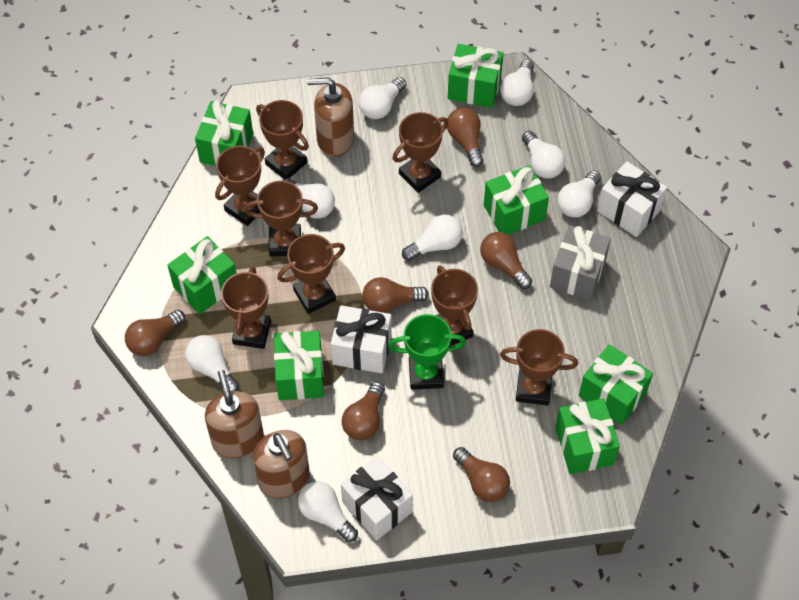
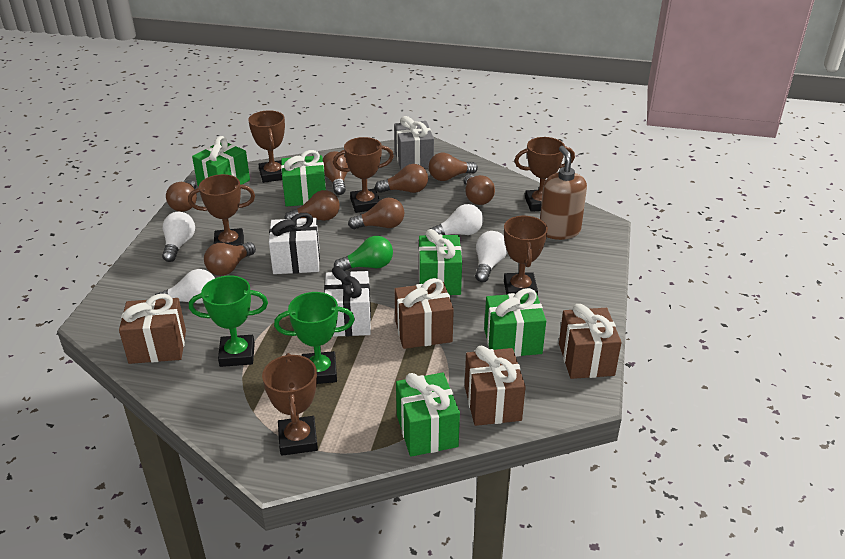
brown gift: 0 -> 4
brown light bulb: 6 -> 8
brown soap dispenser: 3 -> 1
brown trophy: 8 -> 6
green gift: 7 -> 5
green light bulb: 0 -> 1
green trophy: 1 -> 2
white gift: 3 -> 2
white light bulb: 8 -> 4

